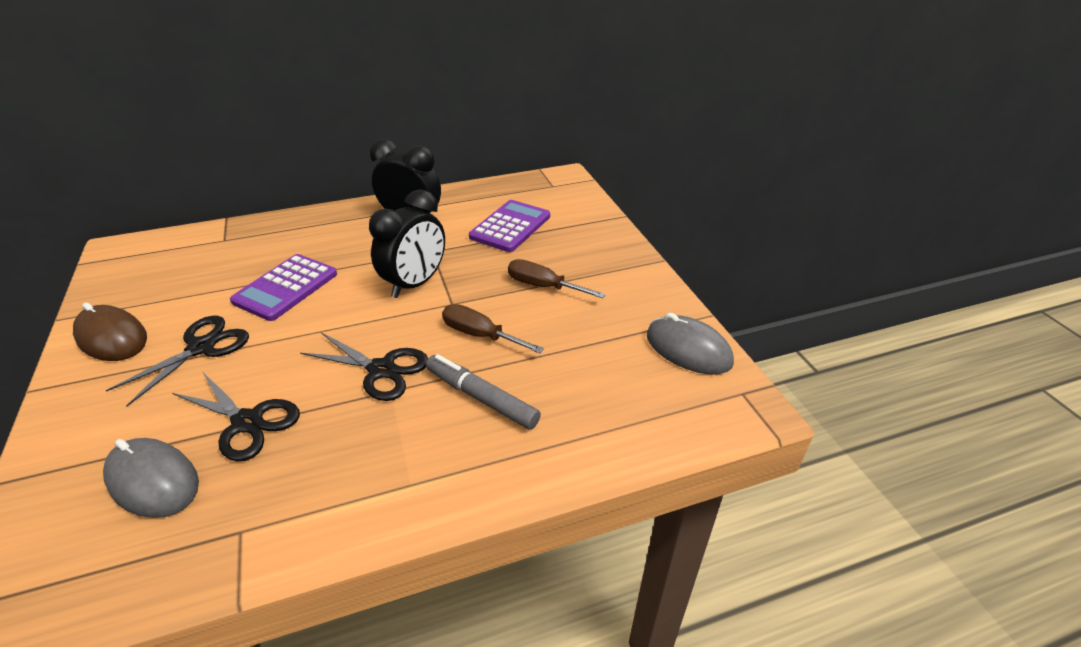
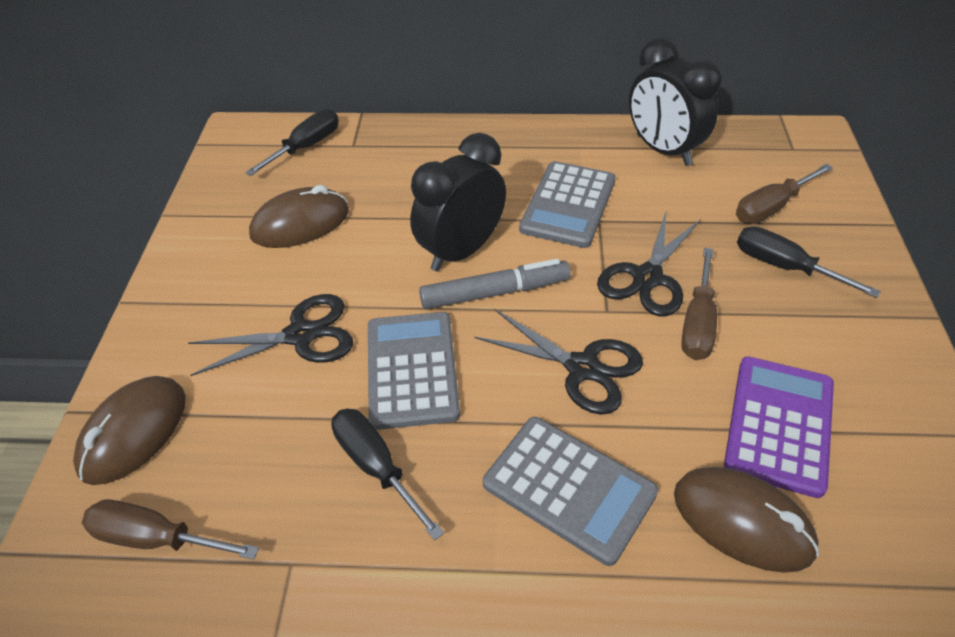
black screwdriver: 0 -> 3
brown mouse: 1 -> 3
brown screwdriver: 2 -> 3
grey calculator: 0 -> 3
grey mouse: 2 -> 0
purple calculator: 2 -> 1

